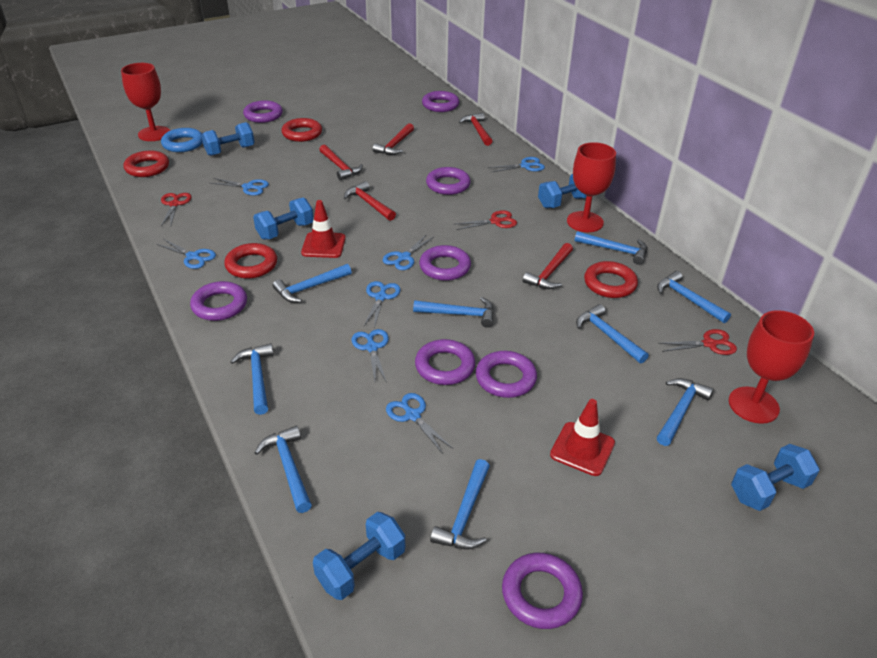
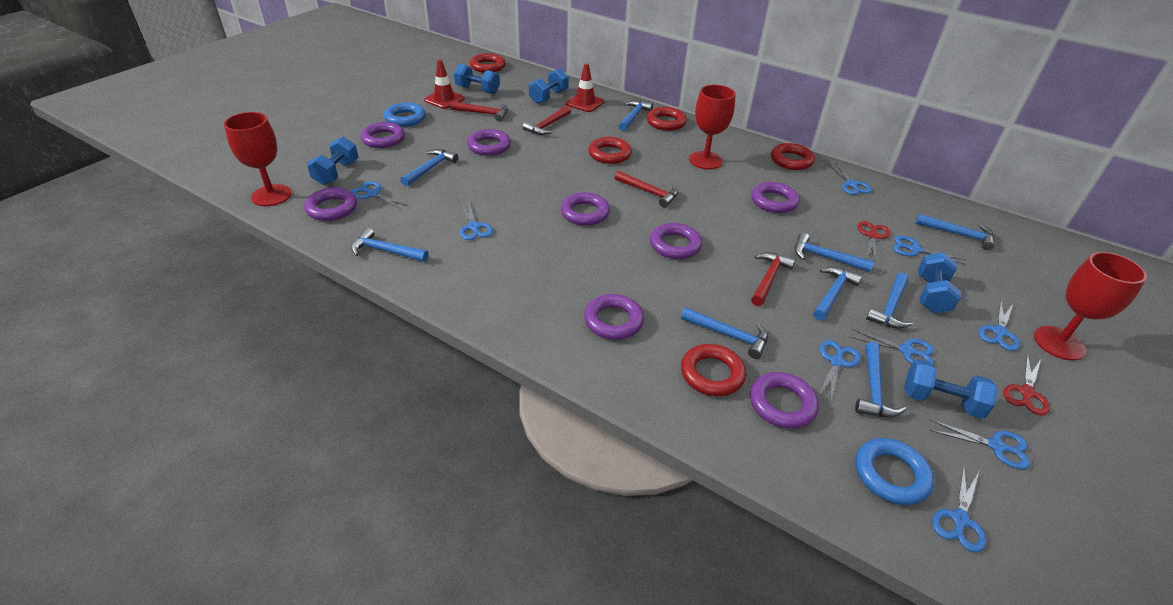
blue ring: 1 -> 2
blue scissors: 7 -> 9
red hammer: 5 -> 4
red ring: 4 -> 5
red scissors: 3 -> 2

